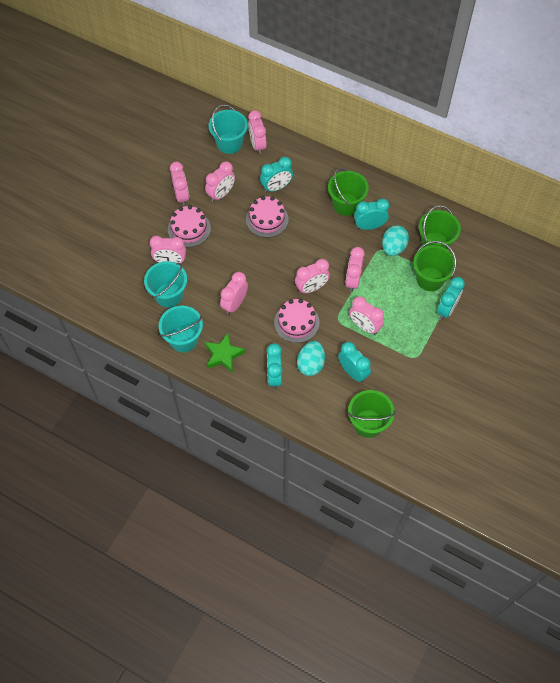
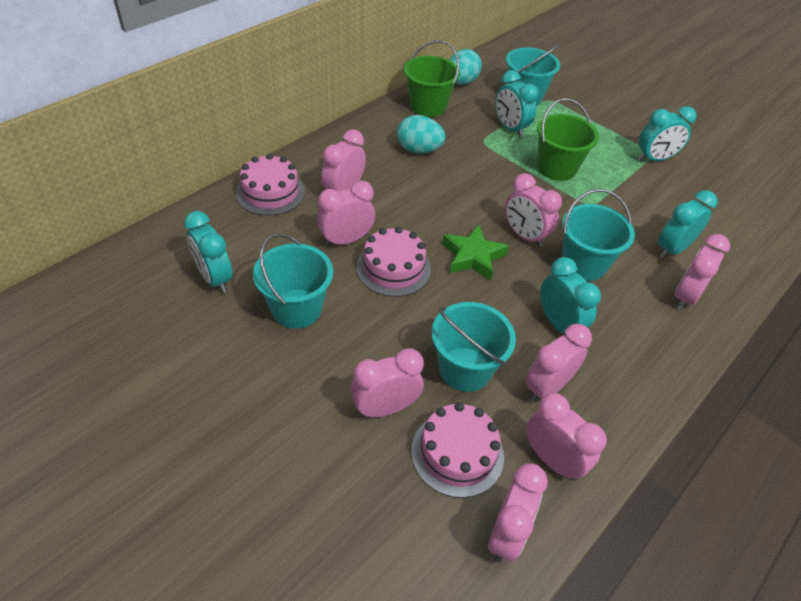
green bucket: 4 -> 2
turquoise bucket: 3 -> 4

